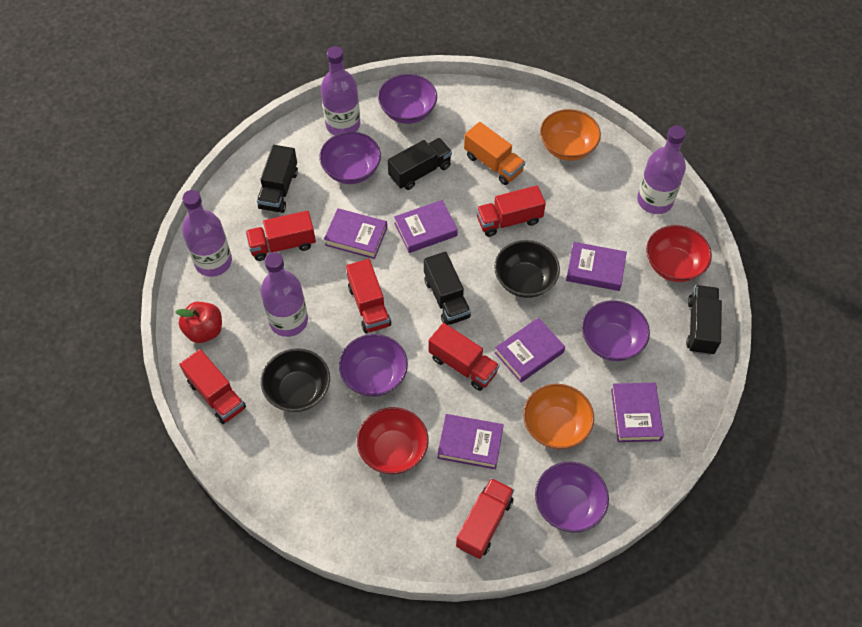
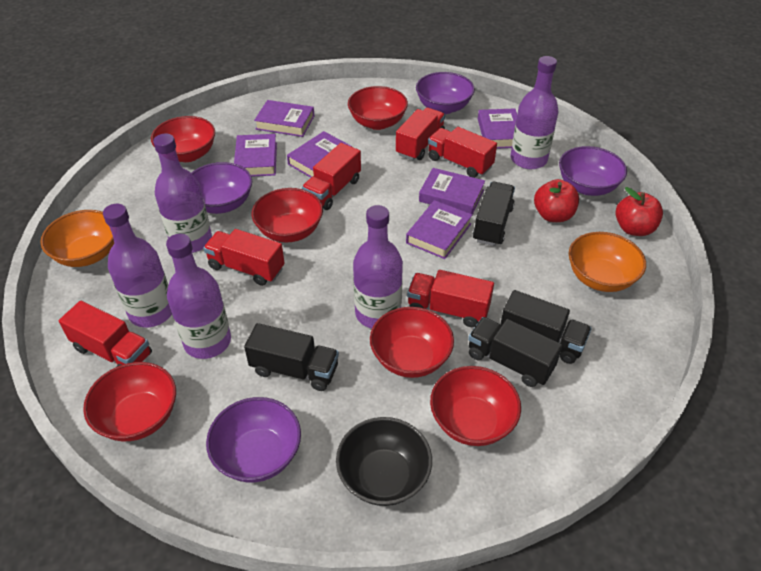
black bowl: 2 -> 1
orange truck: 1 -> 0
purple bottle: 4 -> 5
purple bowl: 5 -> 4
red apple: 1 -> 2
red bowl: 2 -> 6

